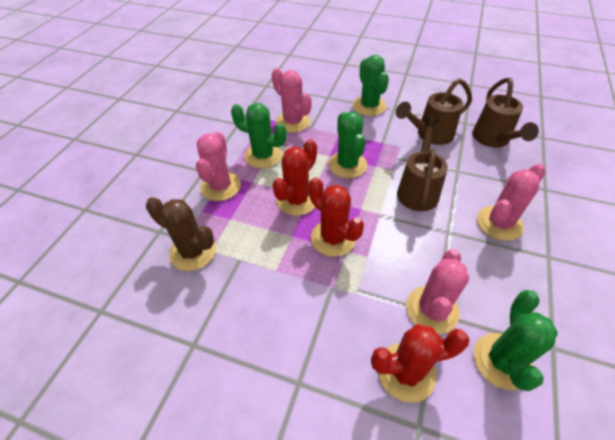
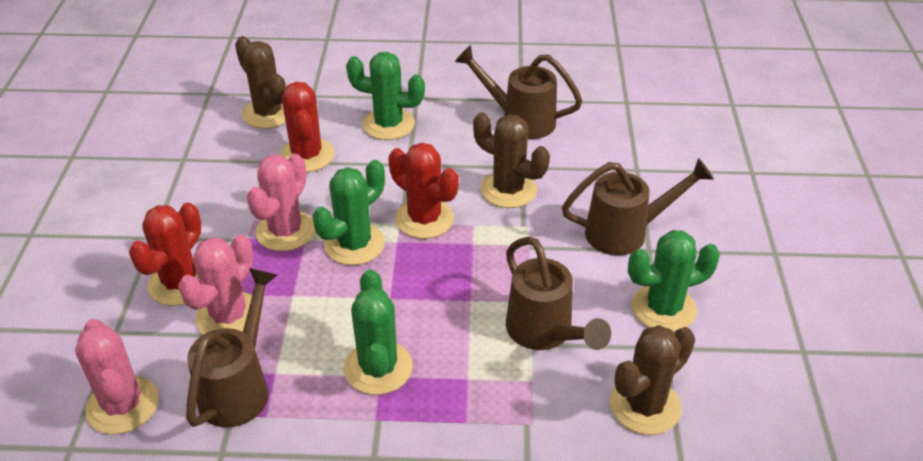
brown cactus: 1 -> 3
brown watering can: 3 -> 4
pink cactus: 4 -> 3

